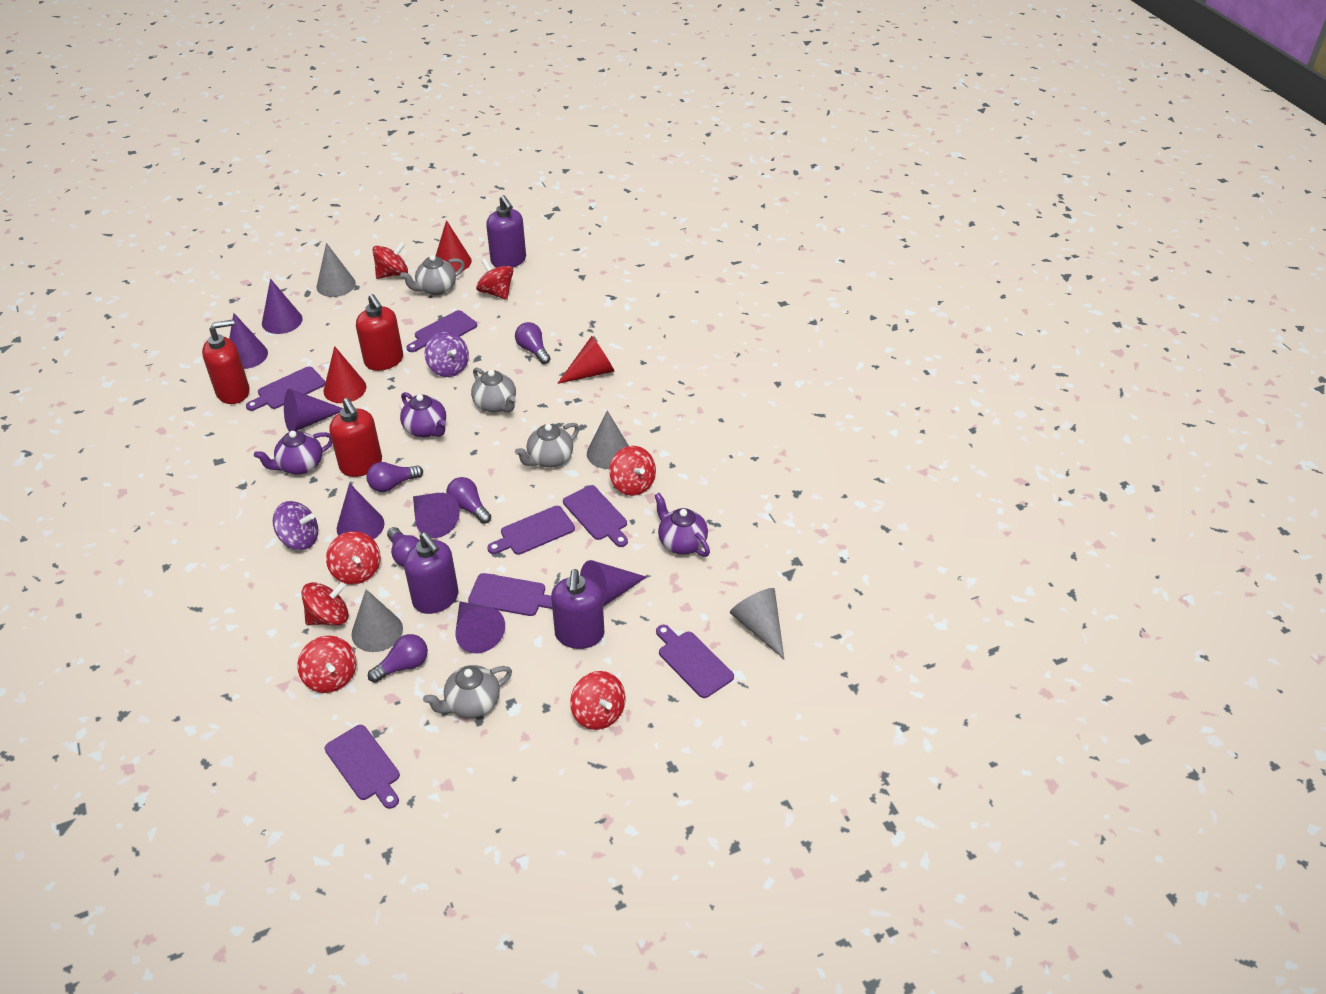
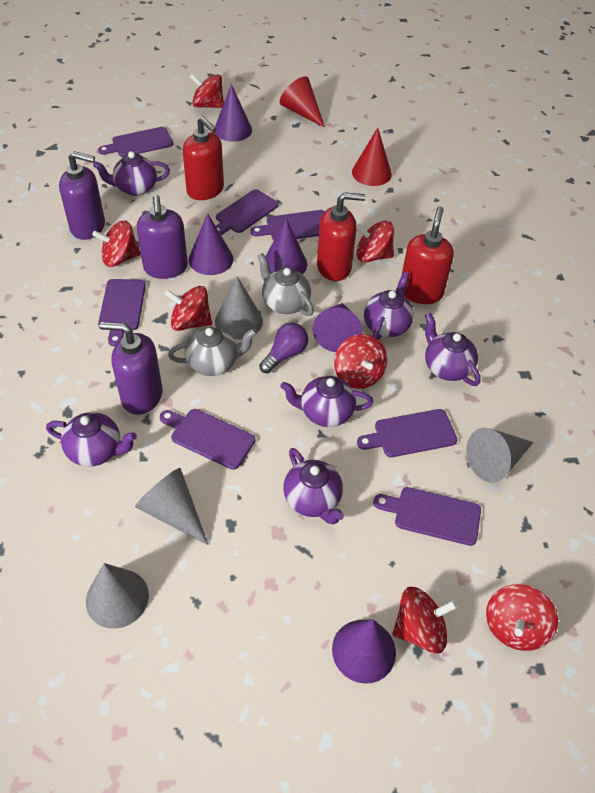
grey teapot: 4 -> 2
purple cone: 7 -> 5
purple light bulb: 5 -> 1
purple spinning top: 2 -> 0
purple teapot: 3 -> 6
red cone: 3 -> 2

